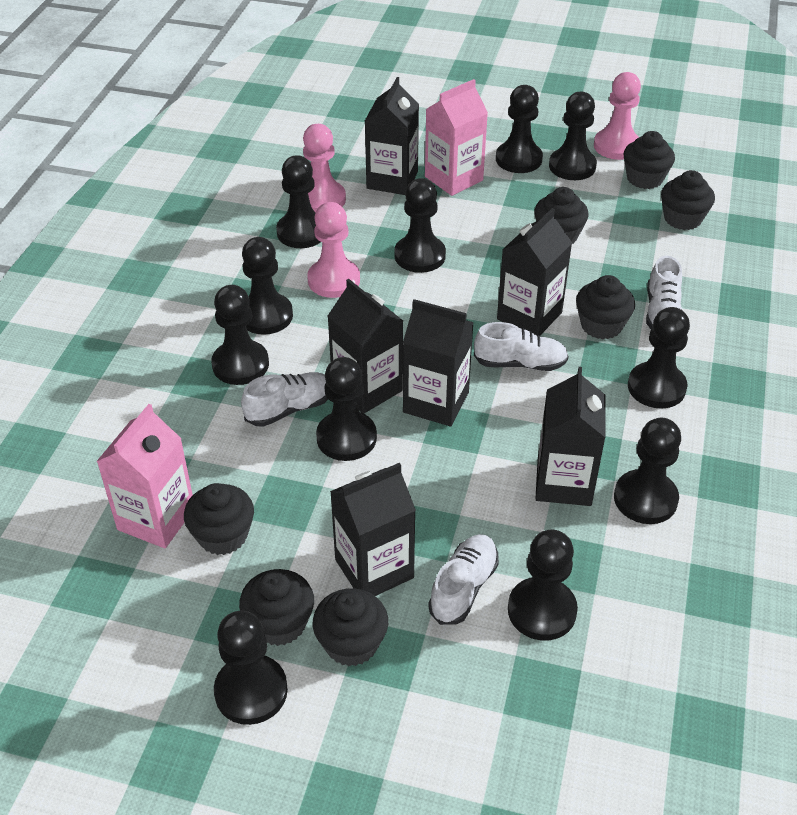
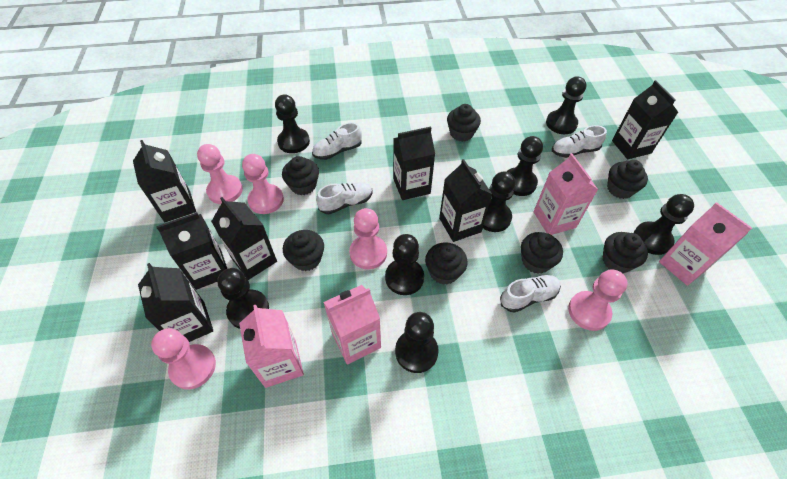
black carton: 6 -> 7
black pawn: 11 -> 8
pink carton: 2 -> 4
pink pawn: 3 -> 5

